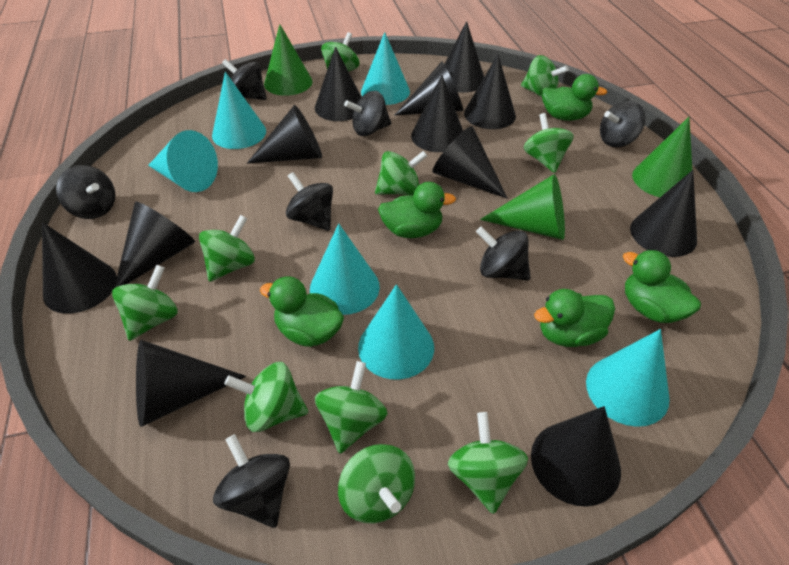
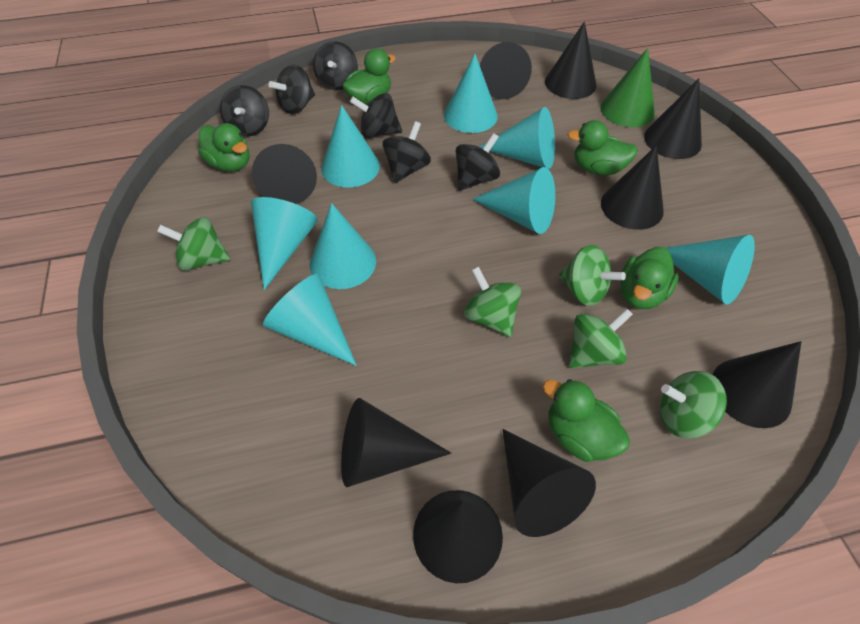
black cone: 12 -> 9
black spinning top: 7 -> 6
green cone: 3 -> 1
green spinning top: 10 -> 5
turquoise cone: 6 -> 8

